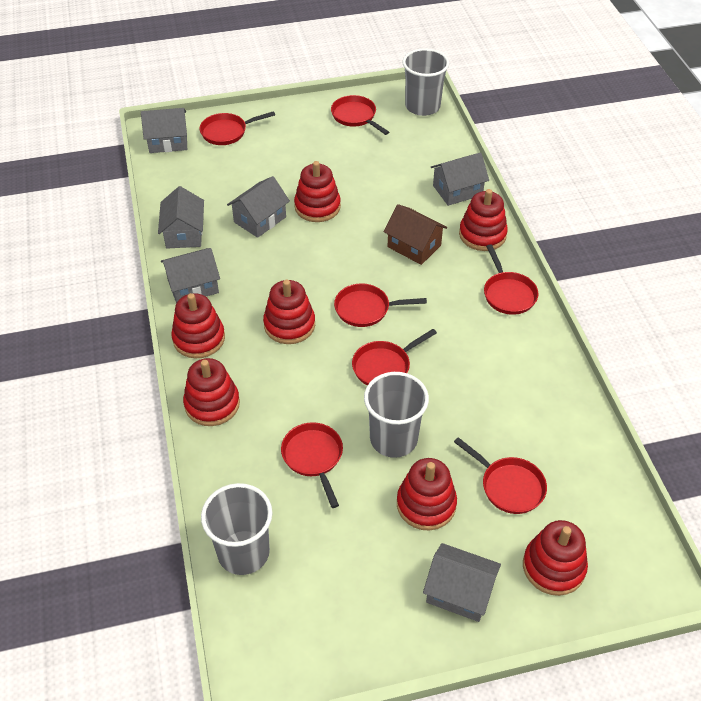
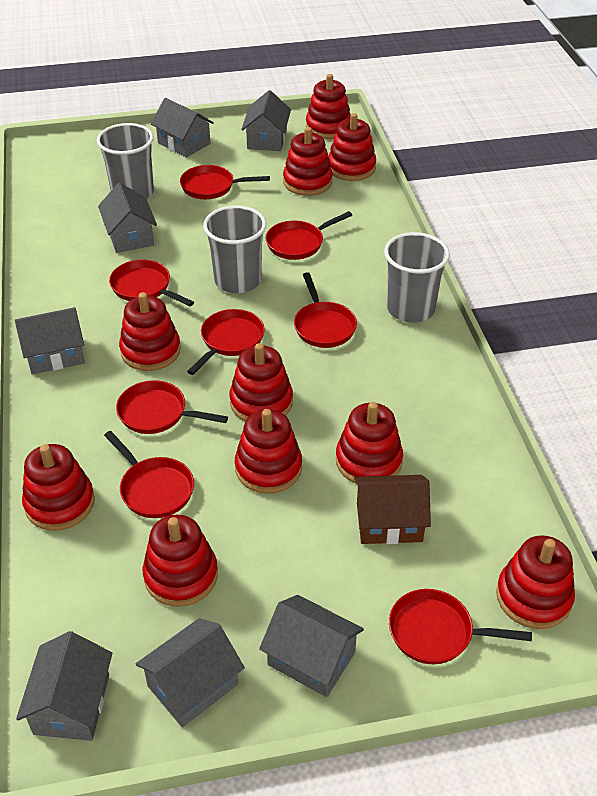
grey house: 6 -> 7
red pan: 7 -> 8
red stacking toy: 7 -> 10

